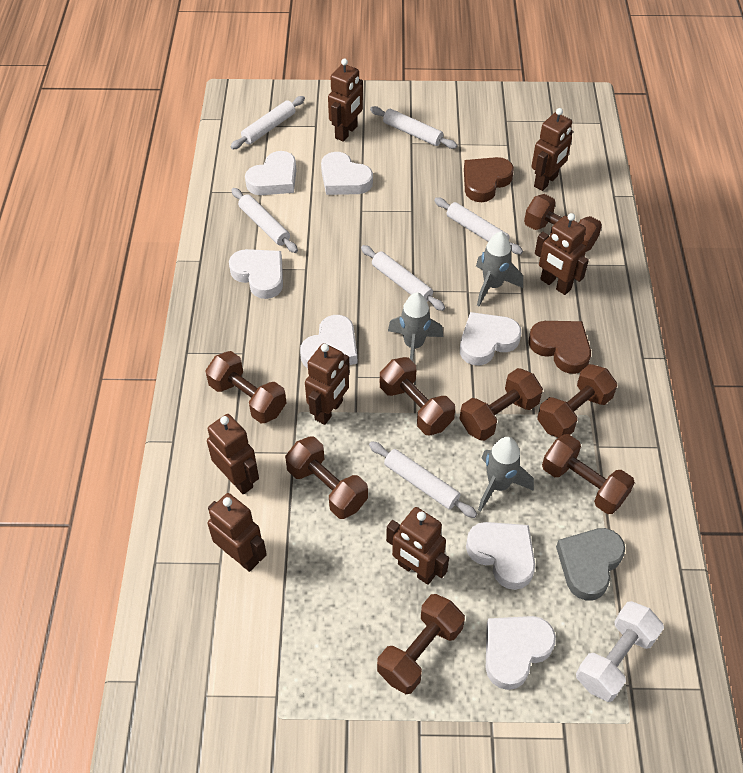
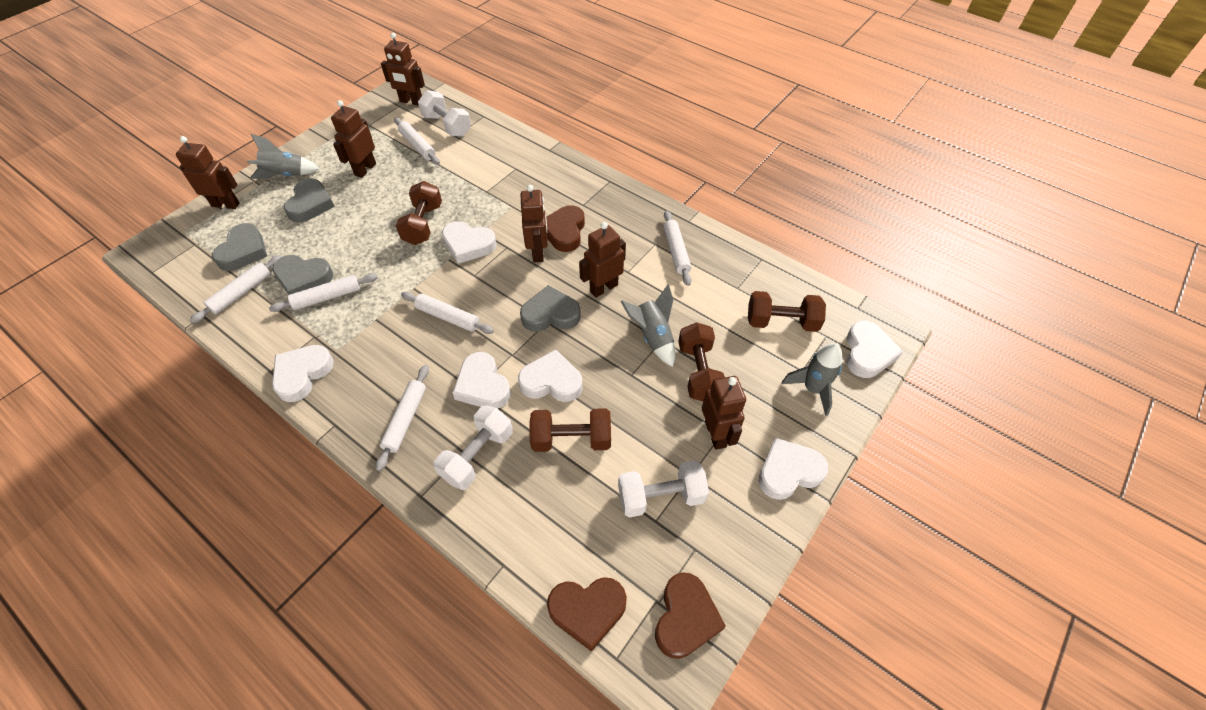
brown dumbbell: 8 -> 4
brown heart: 2 -> 3
brown robot: 7 -> 6
grey heart: 1 -> 4
white dumbbell: 1 -> 3
white heart: 7 -> 6

